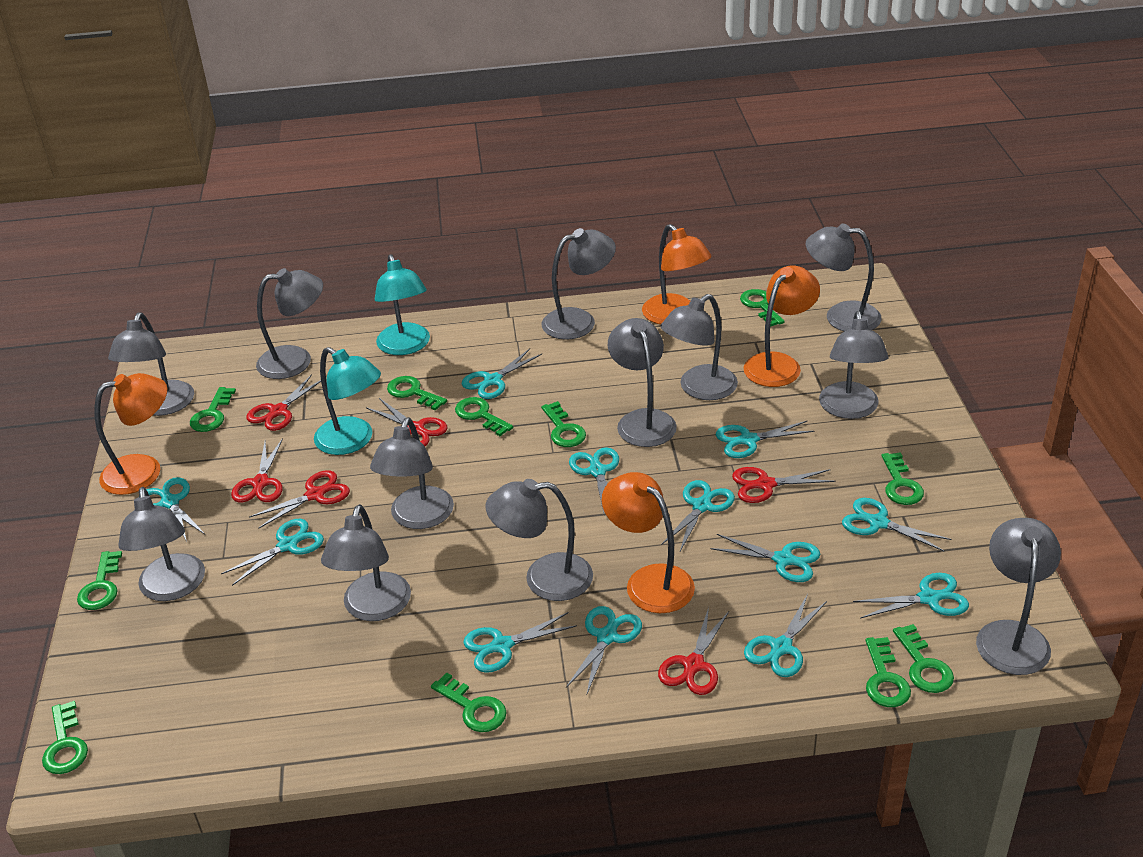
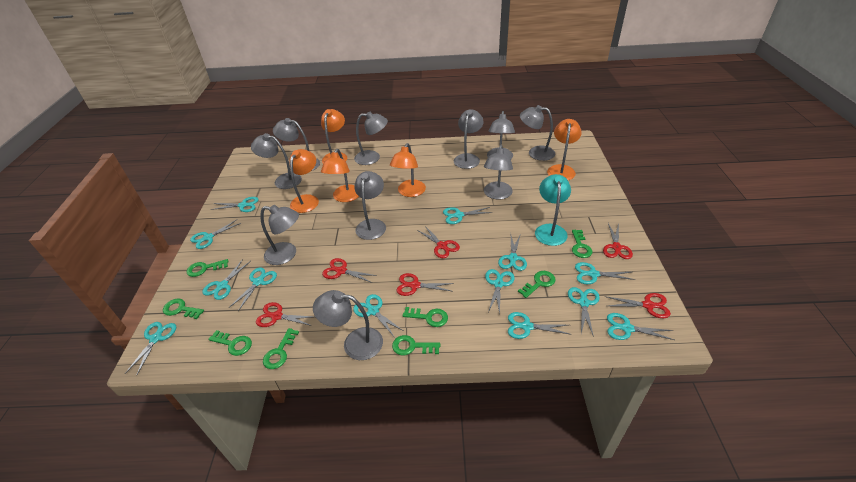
green key: 11 -> 8
grey lamp: 12 -> 10
orange lamp: 4 -> 5
turquoise lamp: 2 -> 1
turquoise scissors: 12 -> 13

